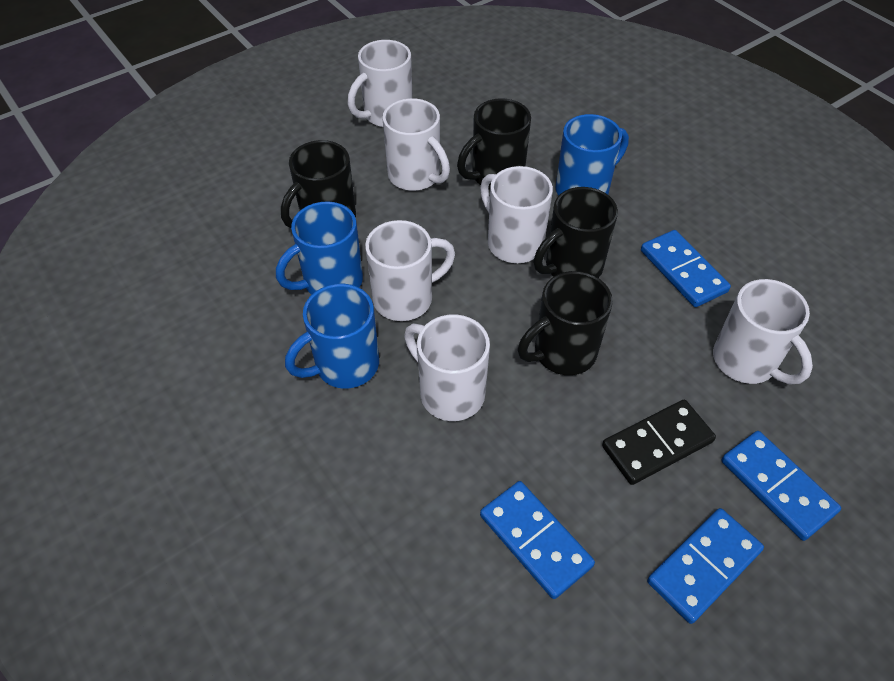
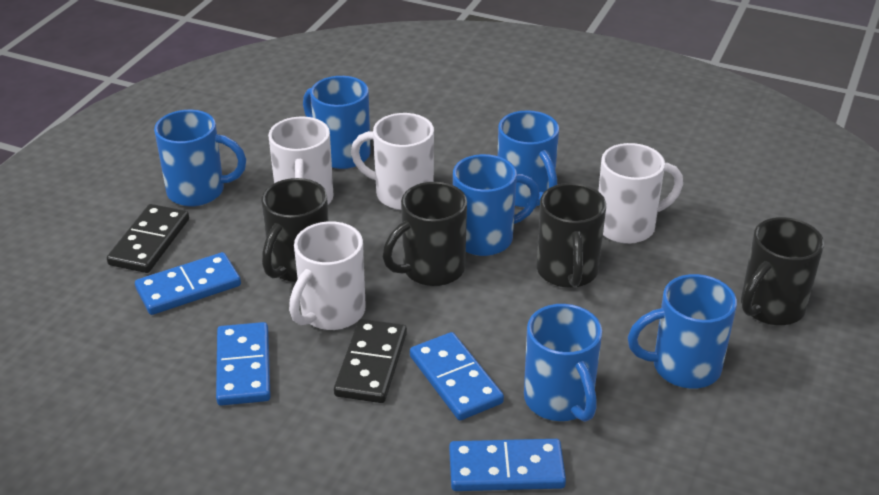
black domino: 1 -> 2
blue mug: 3 -> 6
white mug: 6 -> 4

